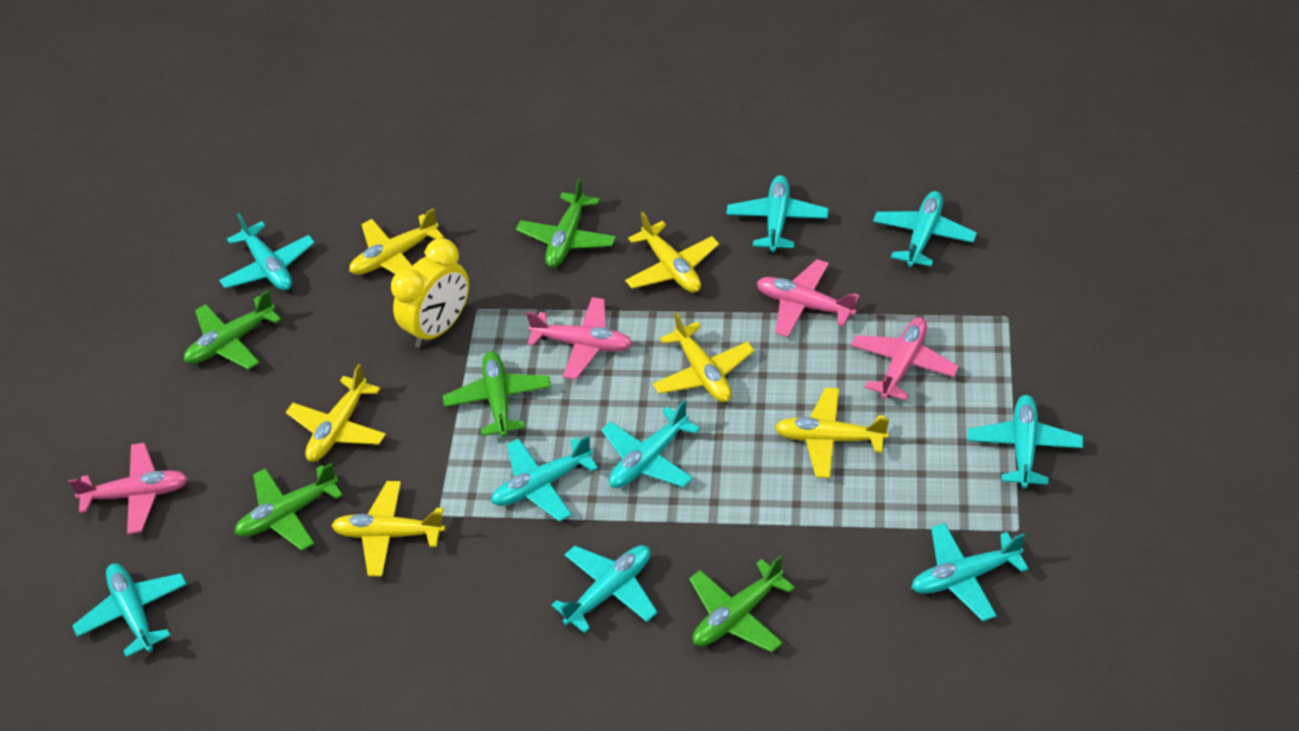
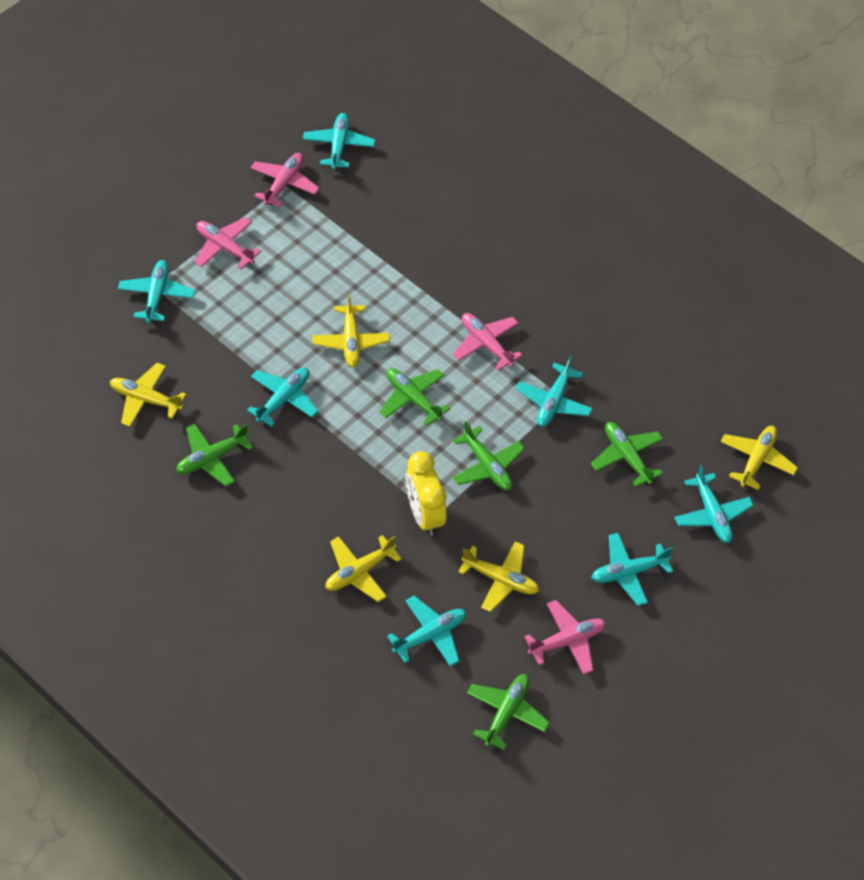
turquoise plane: 9 -> 7
yellow plane: 6 -> 5

